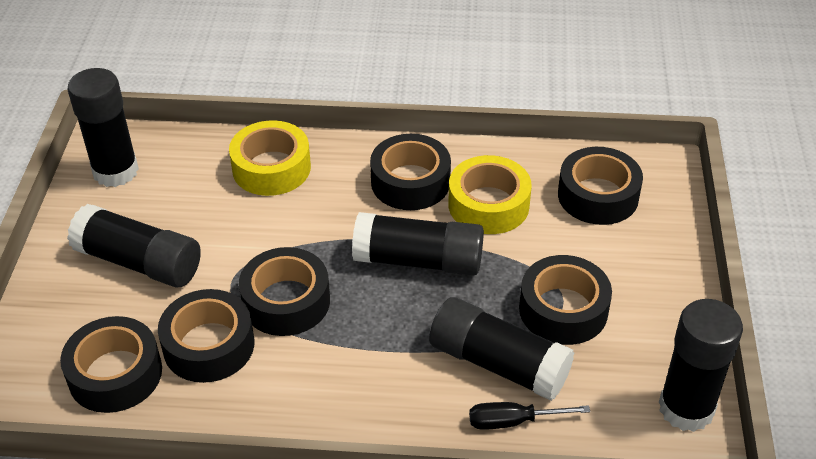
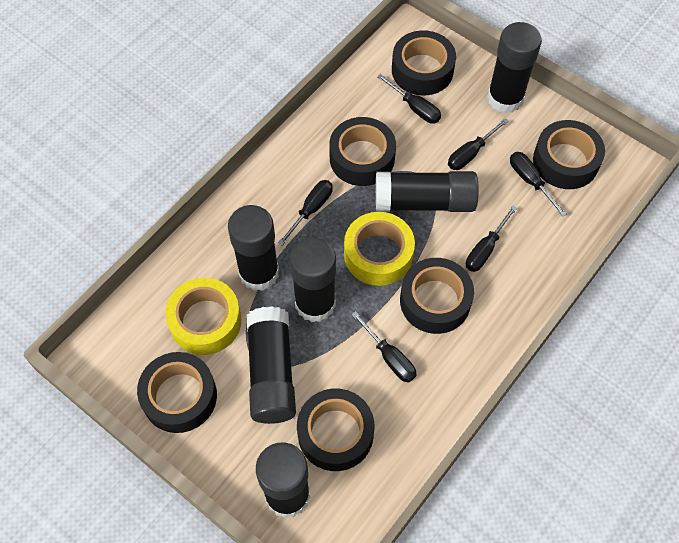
black glue stick: 5 -> 6
black screwdriver: 1 -> 6

